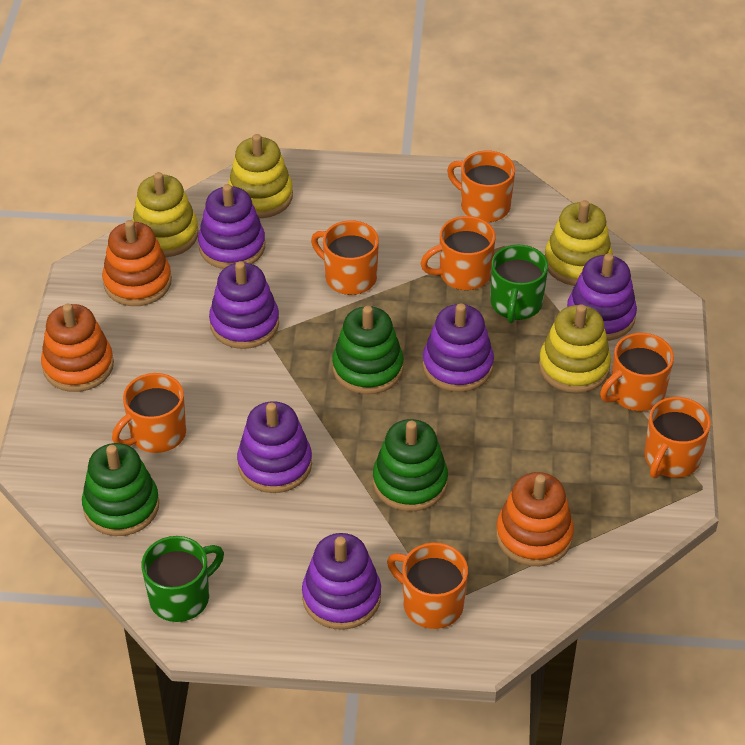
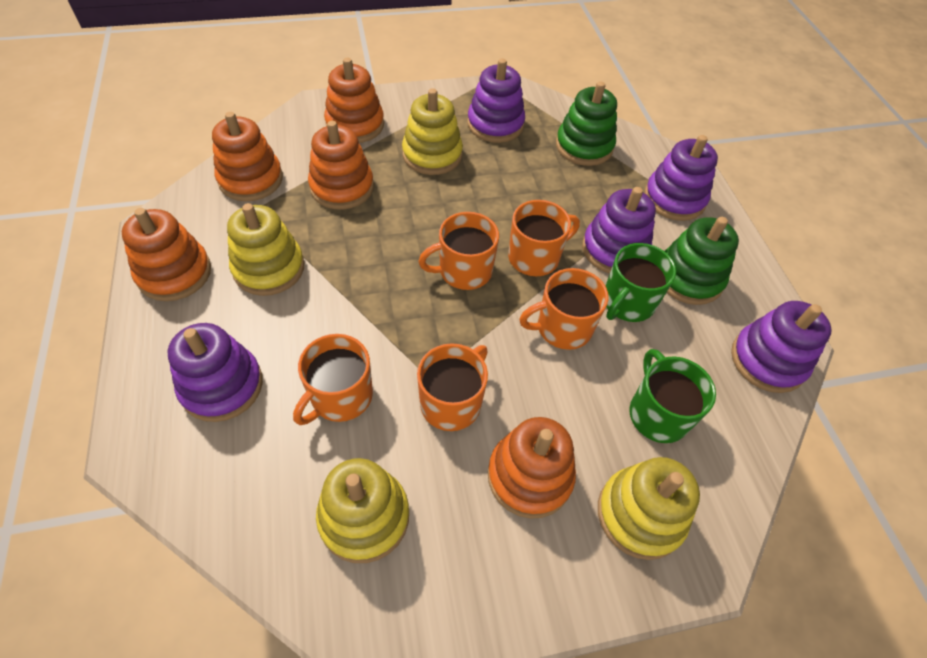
green stacking toy: 3 -> 2
orange mug: 7 -> 5
orange stacking toy: 3 -> 5
purple stacking toy: 6 -> 5

